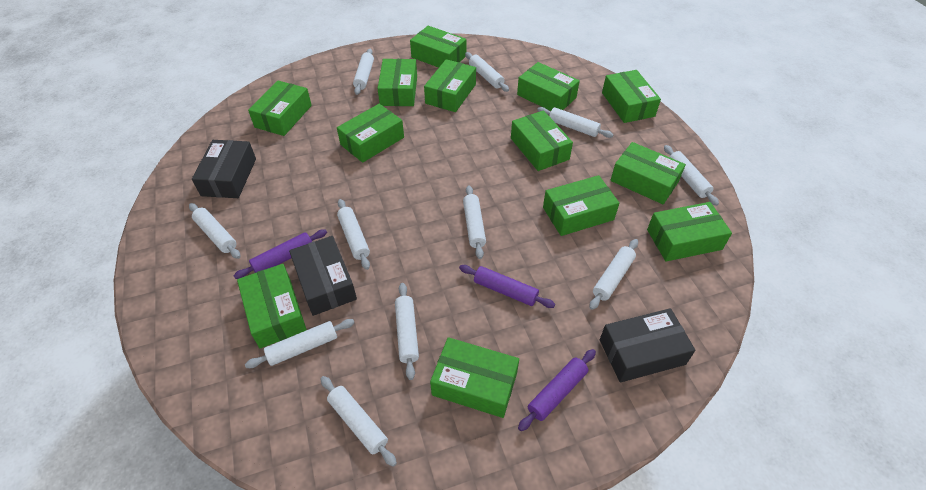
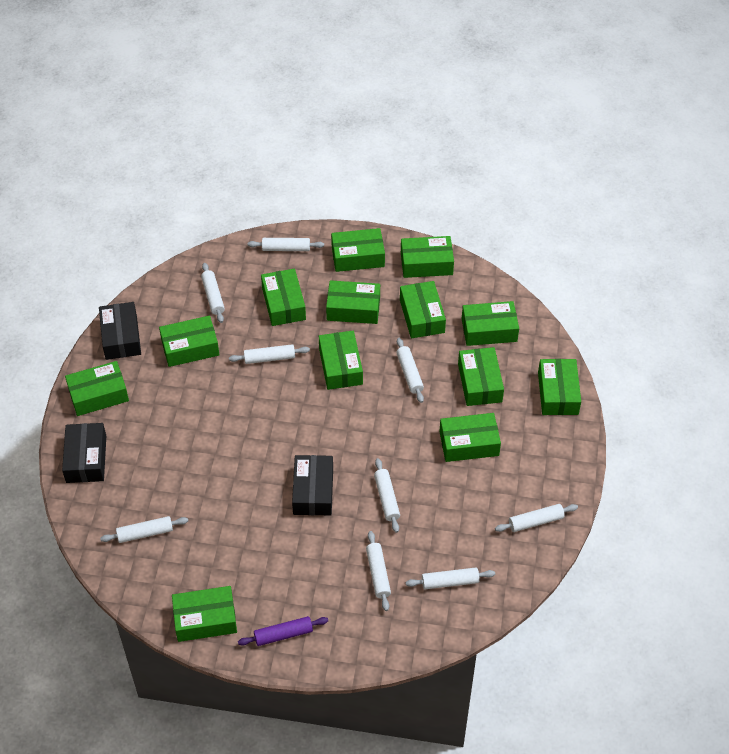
purple rolling pin: 3 -> 1
white rolling pin: 11 -> 9

